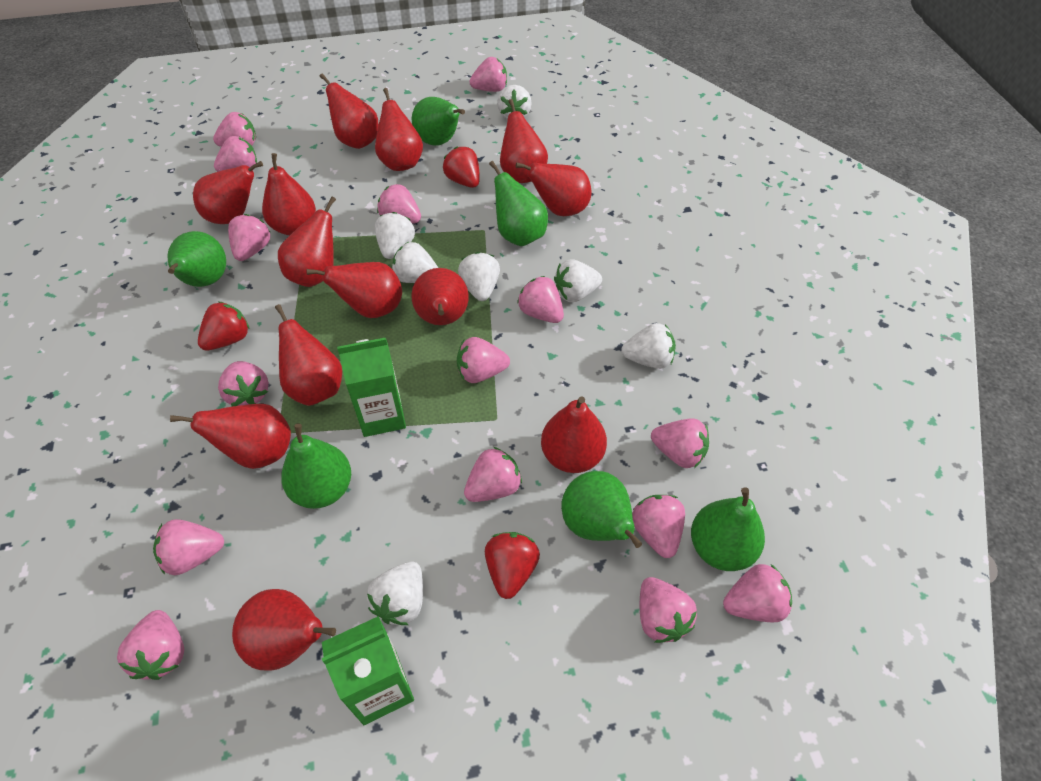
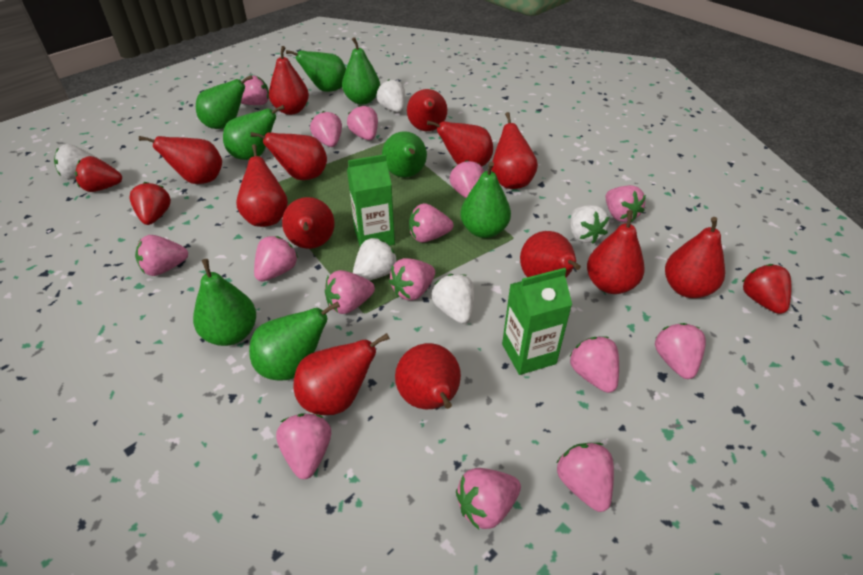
green pear: 6 -> 8
white strawberry: 7 -> 5

